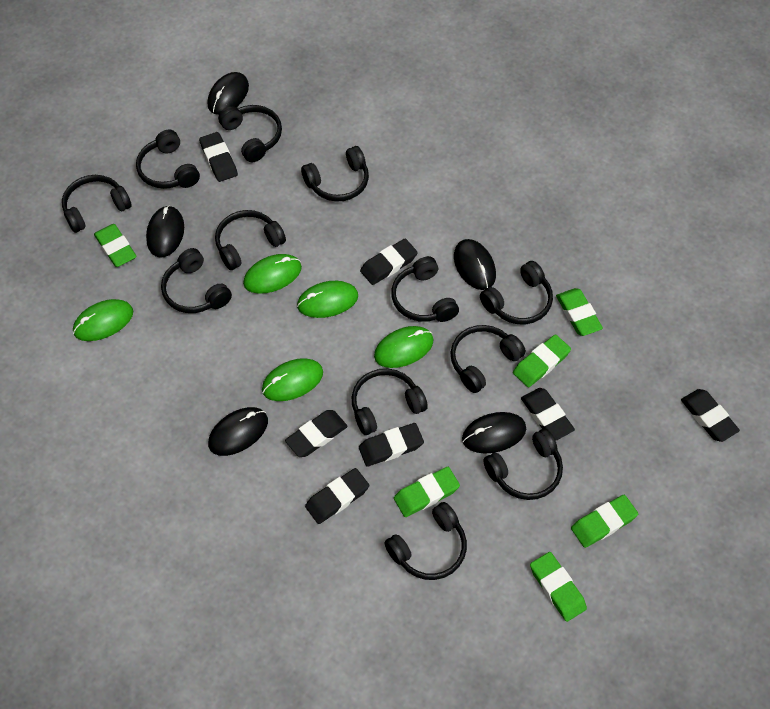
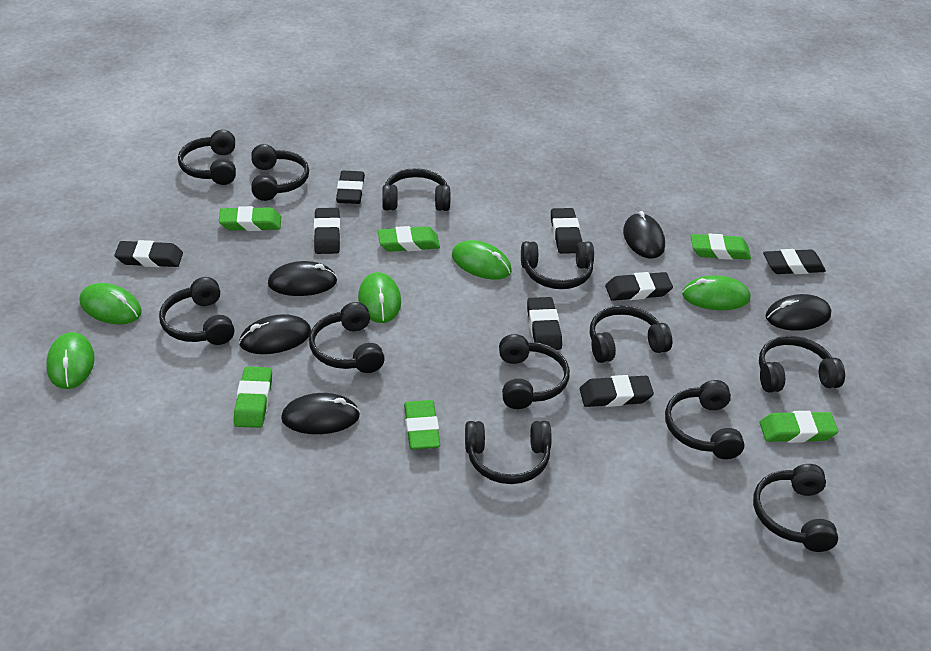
black eraser: 7 -> 8

